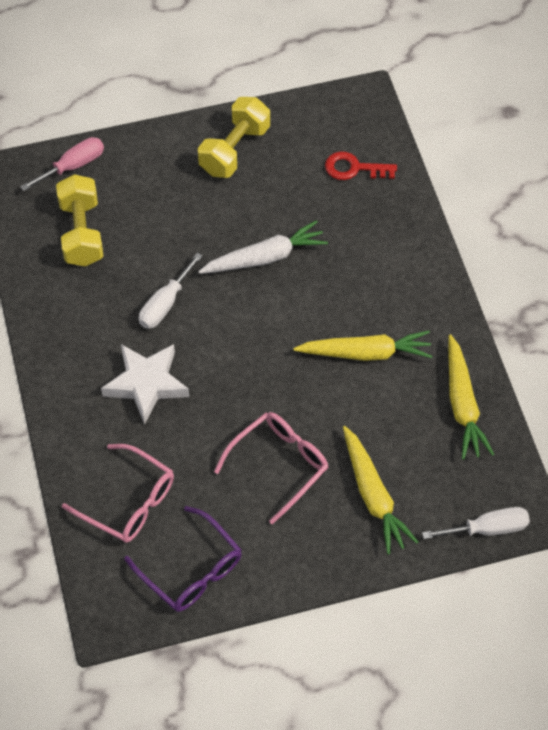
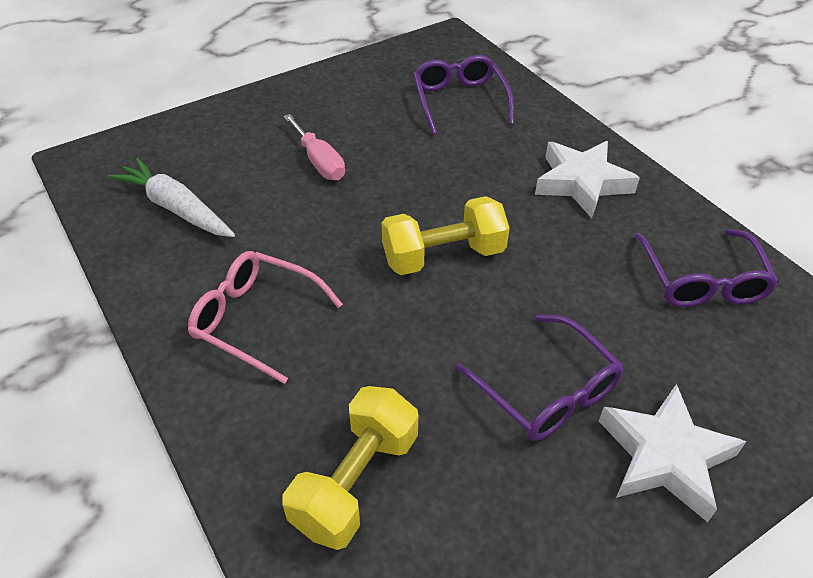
pink glasses: 2 -> 1
purple glasses: 1 -> 3
red key: 1 -> 0
white screwdriver: 2 -> 0
white star: 1 -> 2
yellow carrot: 3 -> 0

